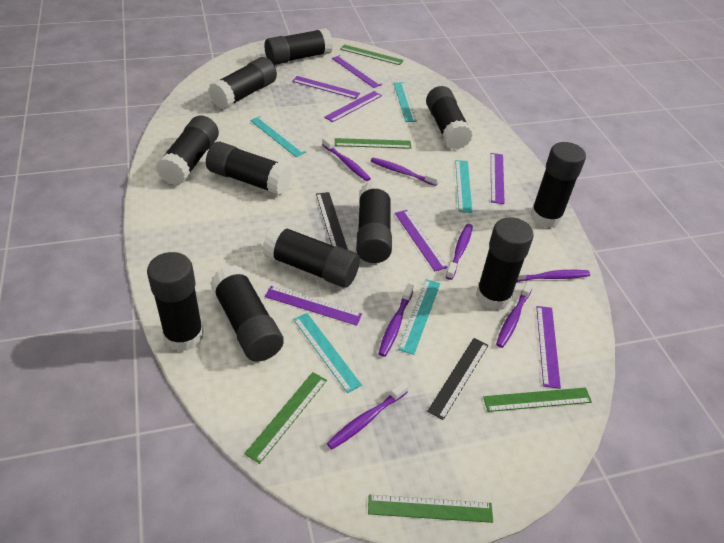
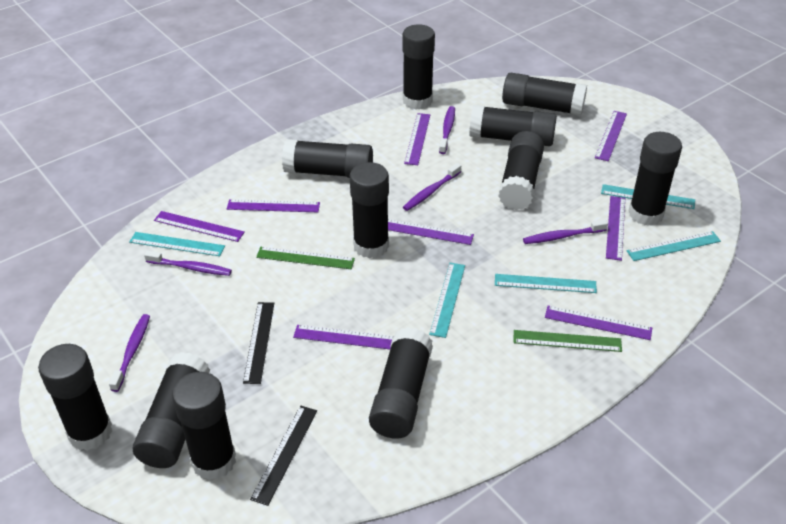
green ruler: 5 -> 2
purple ruler: 7 -> 8
purple toothbrush: 7 -> 5

